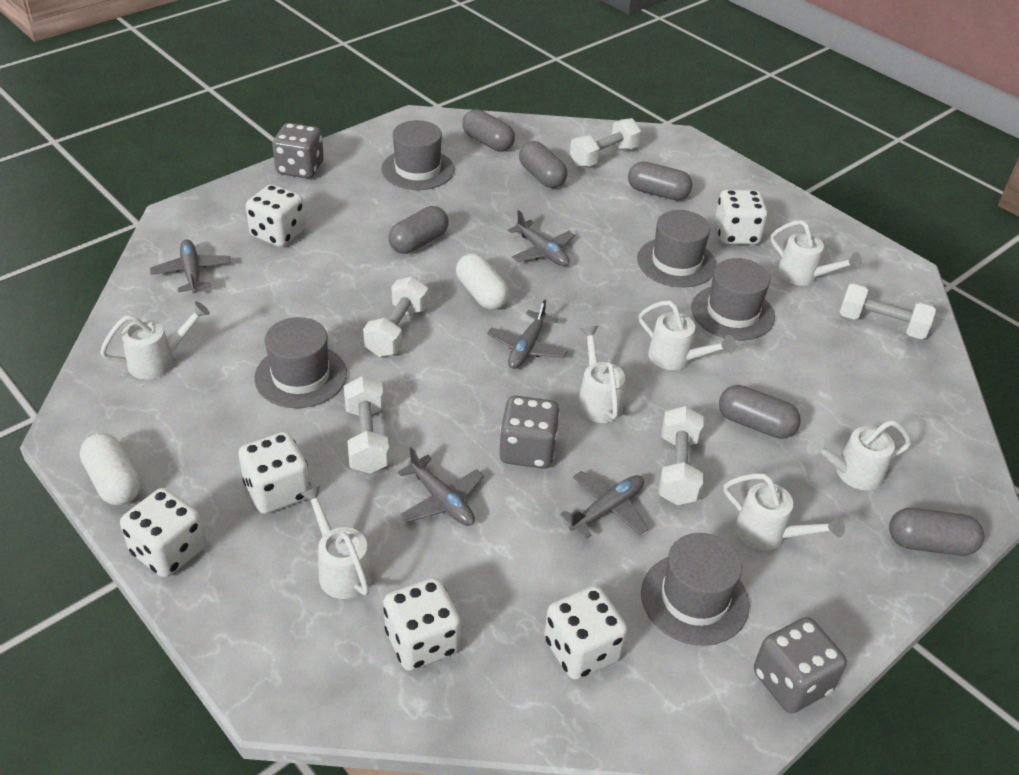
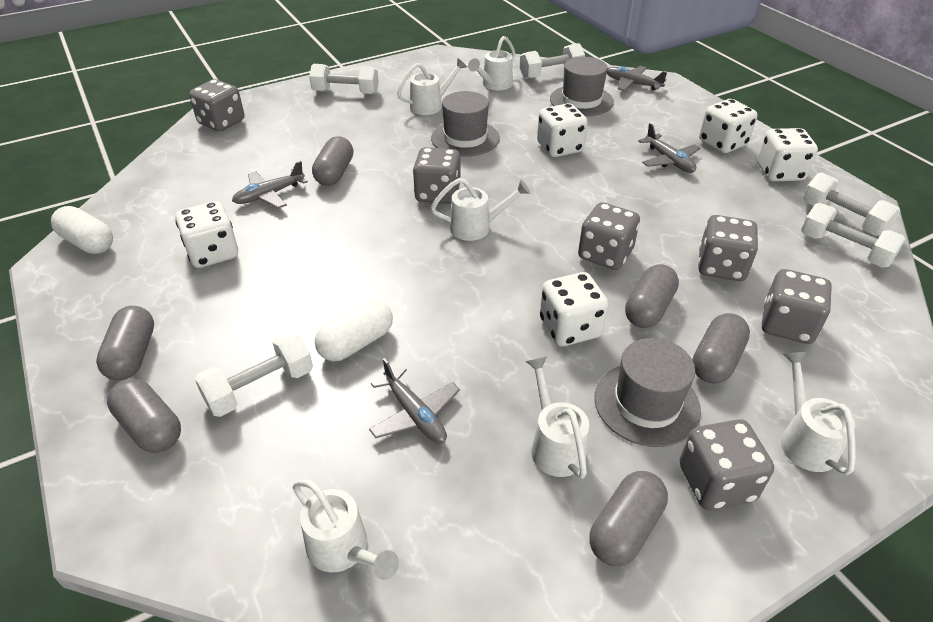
grey dice: 3 -> 6
grey hat: 5 -> 3
grey plane: 5 -> 4
white dice: 6 -> 5
white watering can: 7 -> 6

